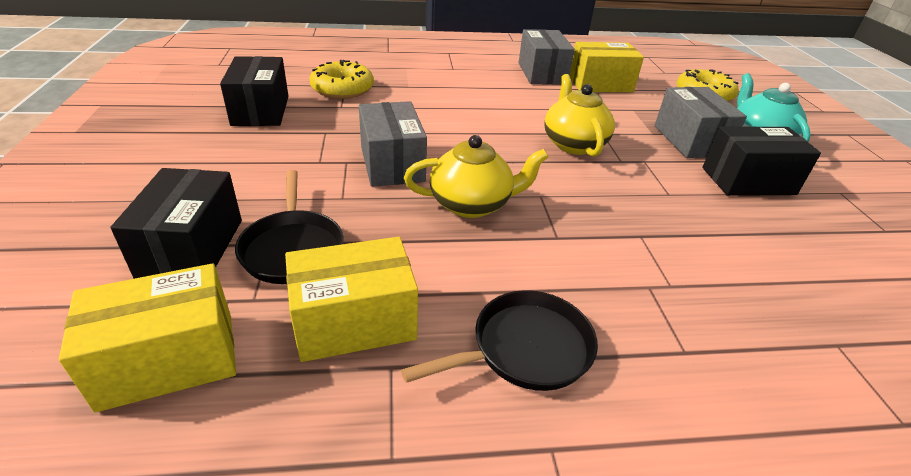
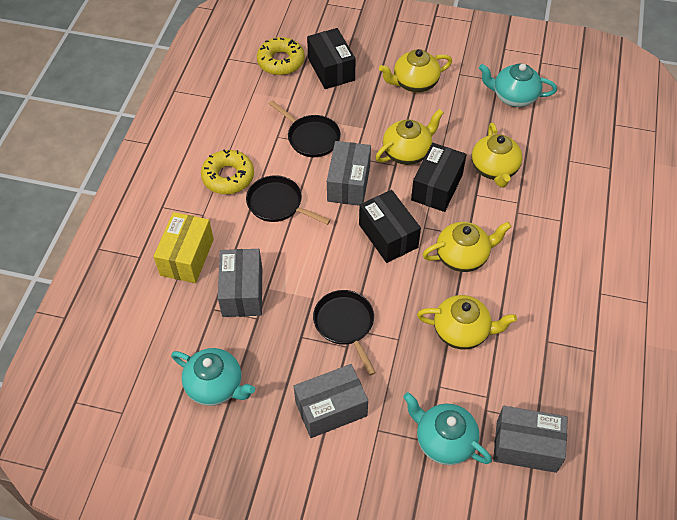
black pan: 2 -> 3
grey box: 3 -> 4
turquoise teapot: 1 -> 3
yellow box: 3 -> 1
yellow teapot: 2 -> 5

